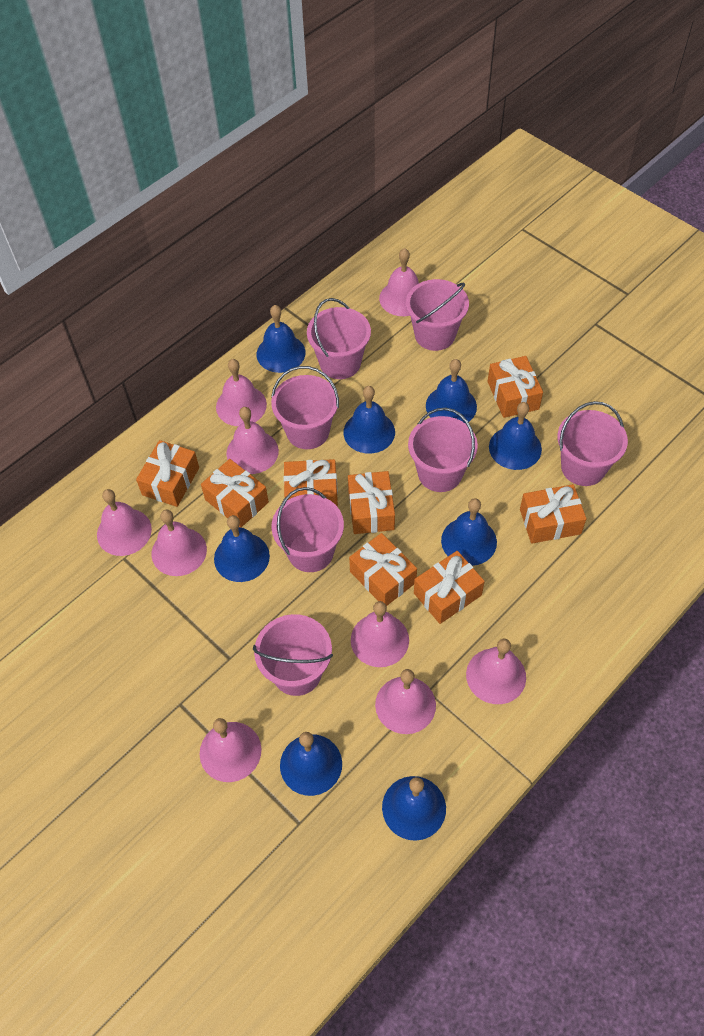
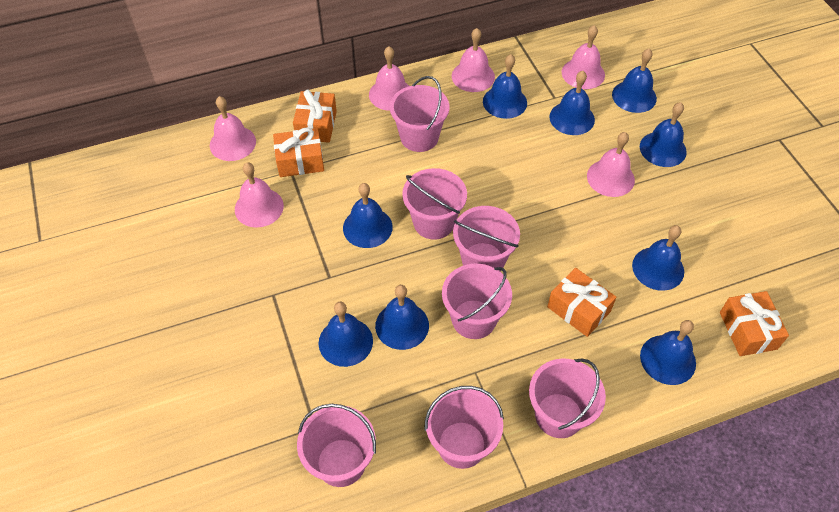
blue bell: 8 -> 9
orange gift: 8 -> 4
pink bell: 9 -> 6

